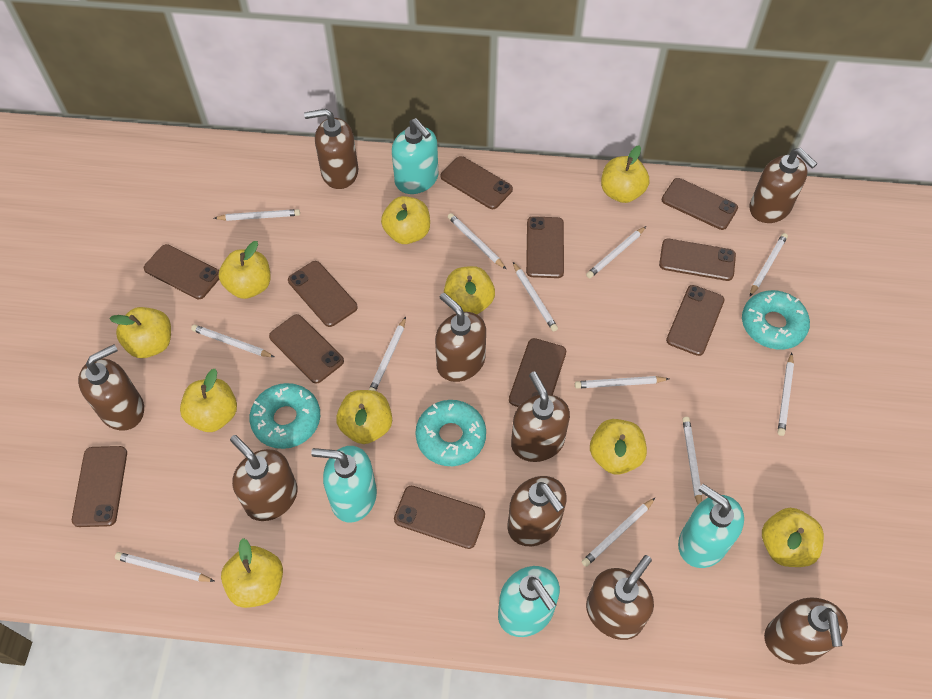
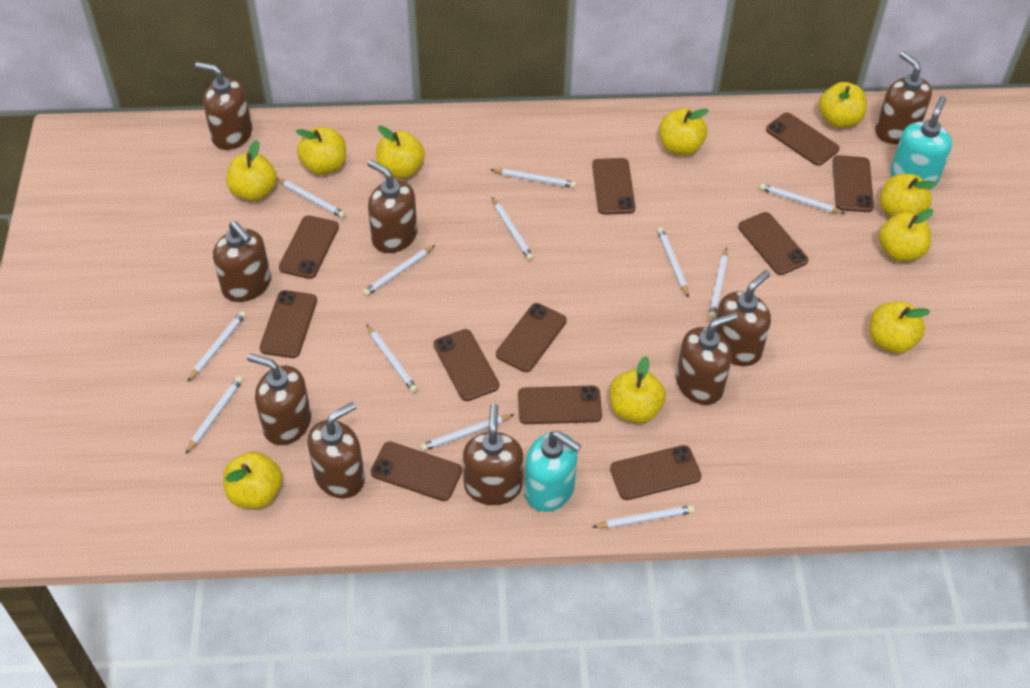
turquoise donut: 3 -> 0
turquoise soap dispenser: 4 -> 2

